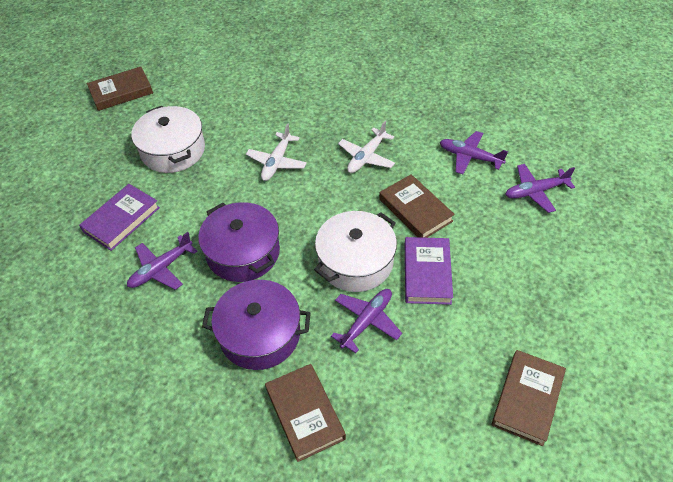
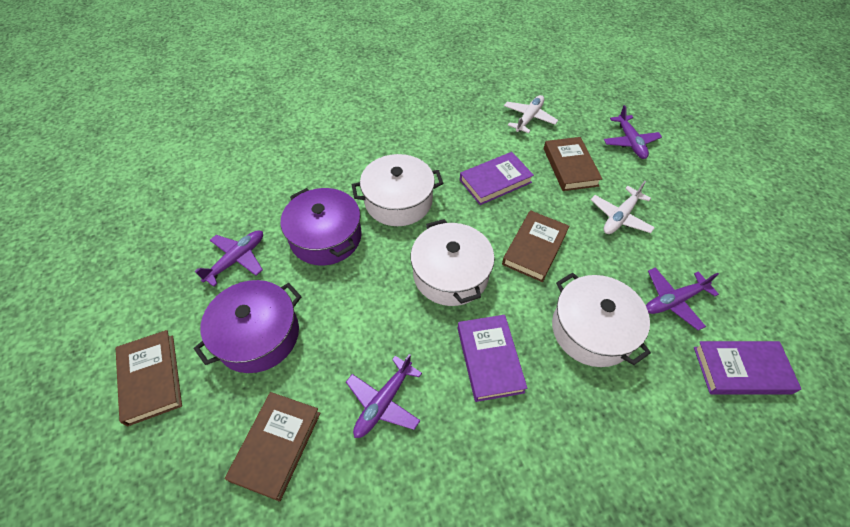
purple book: 2 -> 3
white pot: 2 -> 3

